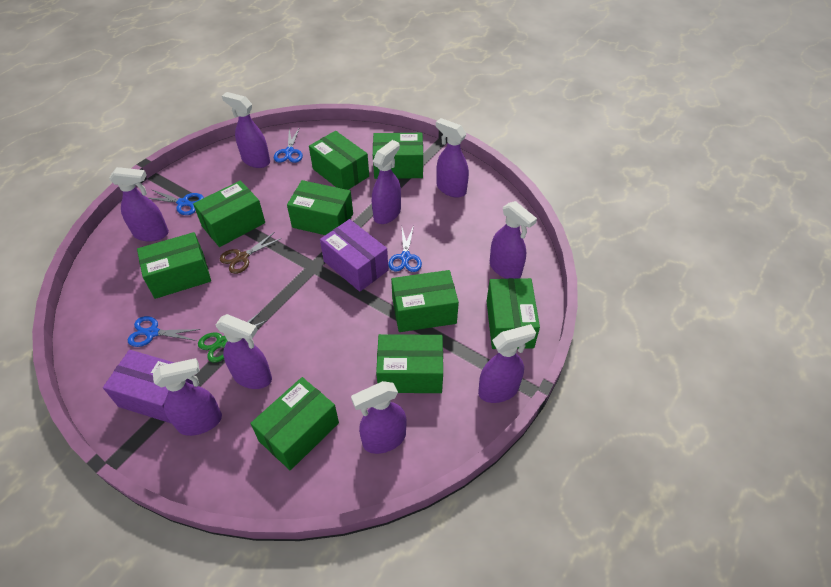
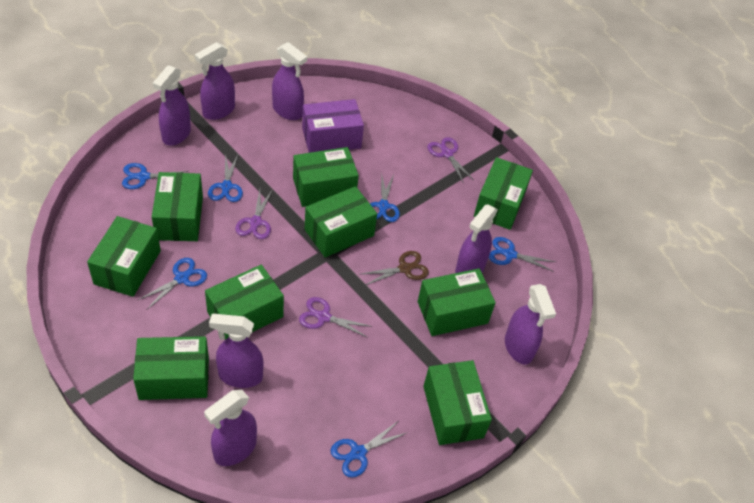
blue scissors: 4 -> 6
green scissors: 1 -> 0
purple box: 2 -> 1
purple scissors: 0 -> 3
purple spray bottle: 9 -> 7

